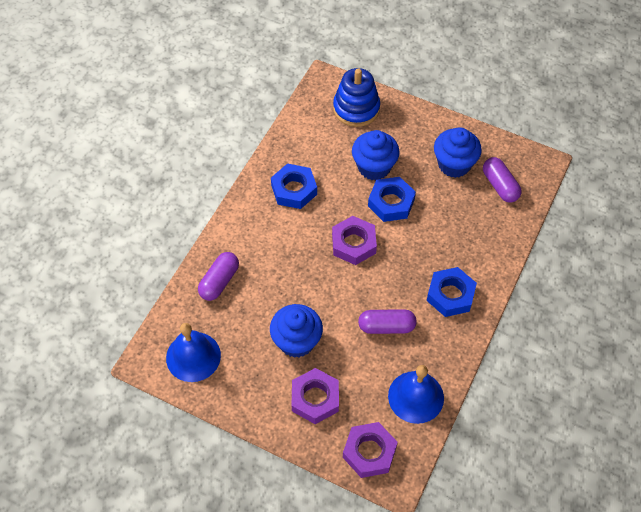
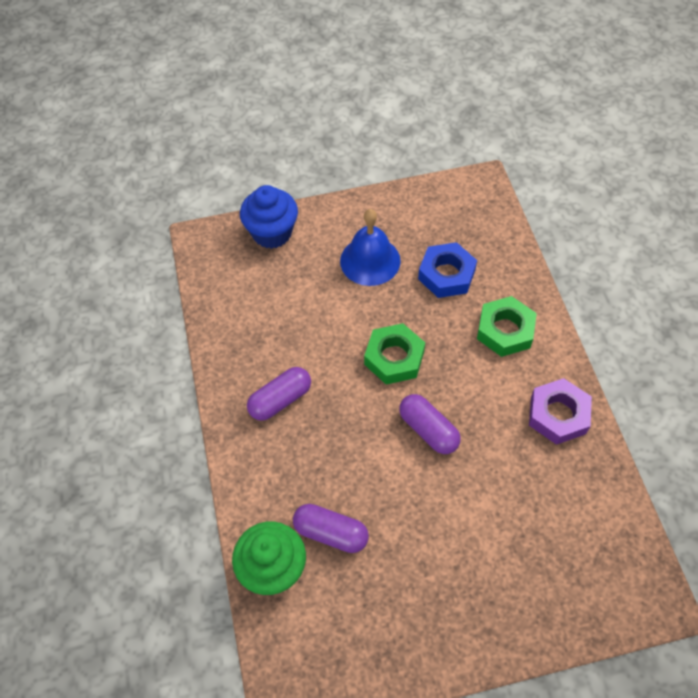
blue bell: 2 -> 1
blue cupcake: 3 -> 1
blue nut: 3 -> 1
blue stacking toy: 1 -> 0
green cupcake: 0 -> 1
green nut: 0 -> 2
purple nut: 3 -> 1

